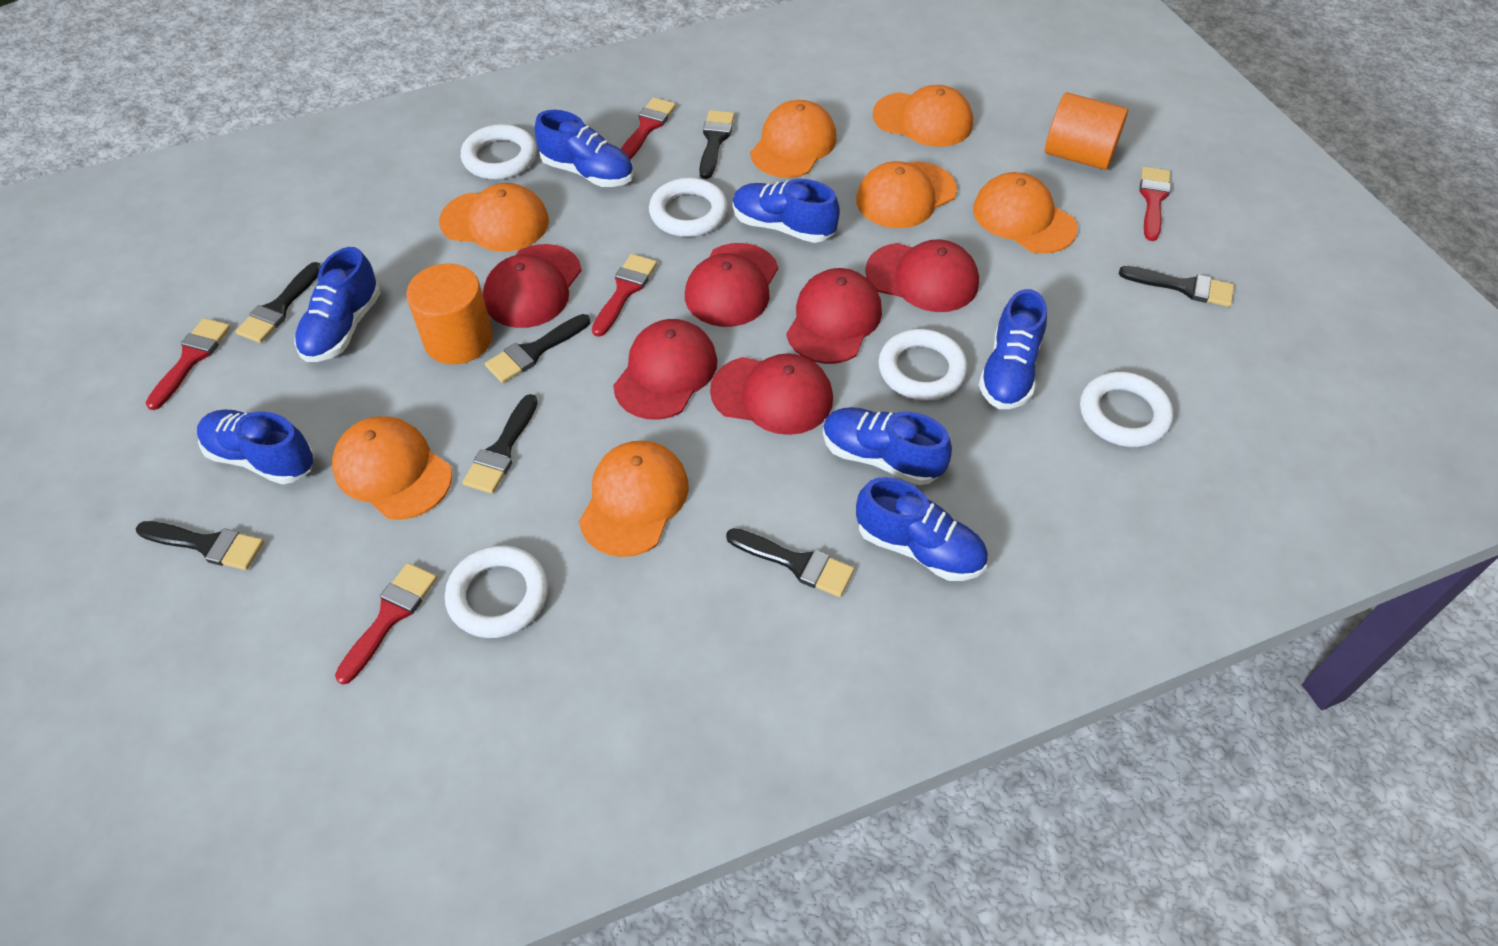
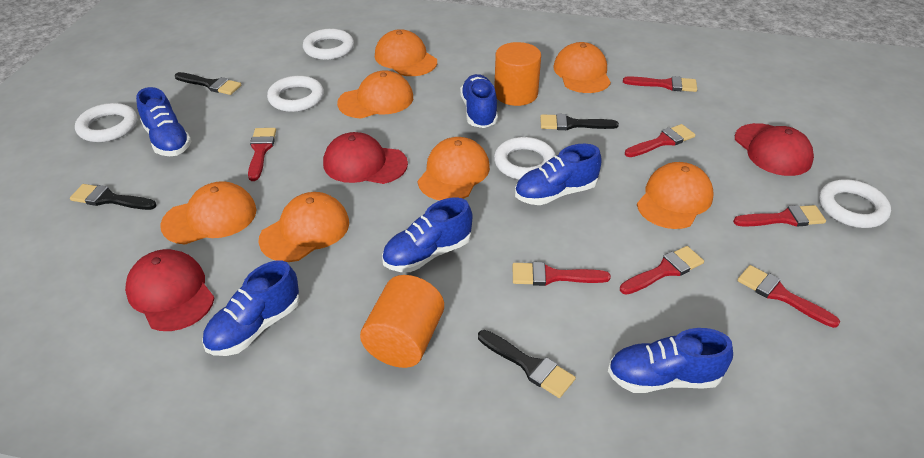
black brush: 7 -> 4
blue shoe: 7 -> 6
red brush: 5 -> 7
red cap: 6 -> 3

